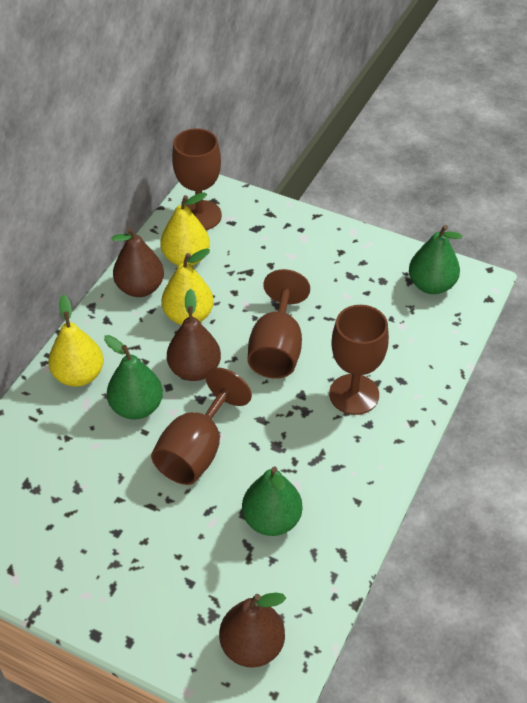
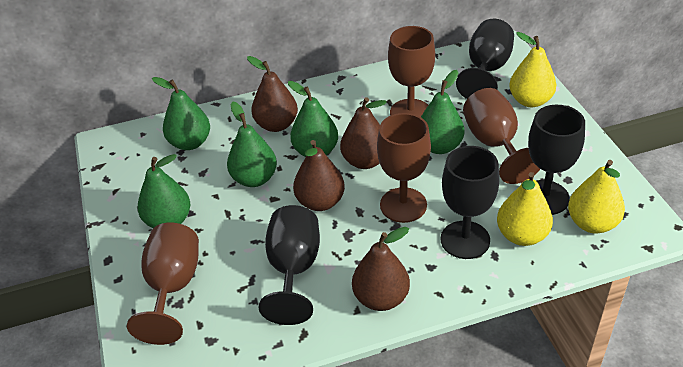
black goblet: 0 -> 4
brown pear: 3 -> 4
green pear: 3 -> 5

